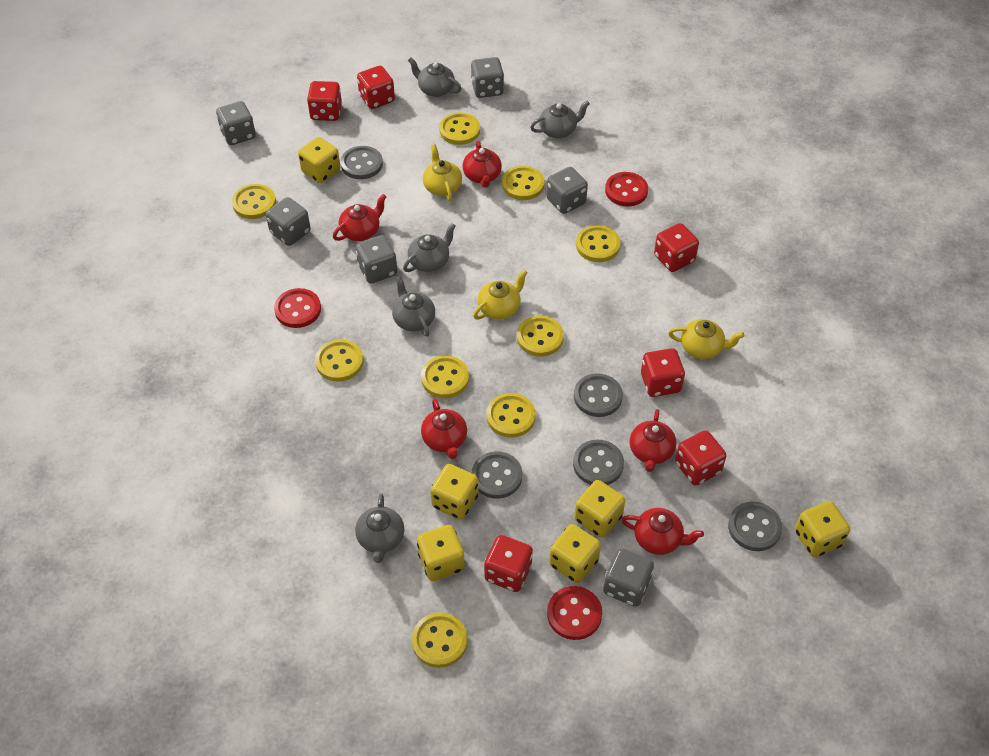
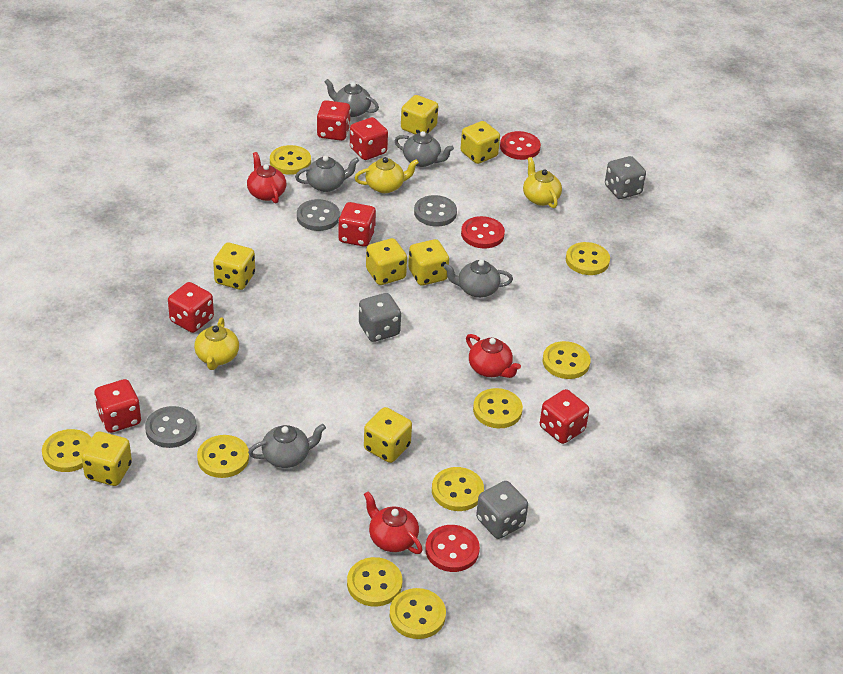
grey button: 5 -> 3
grey dice: 6 -> 3
red teapot: 5 -> 3
yellow dice: 6 -> 7

